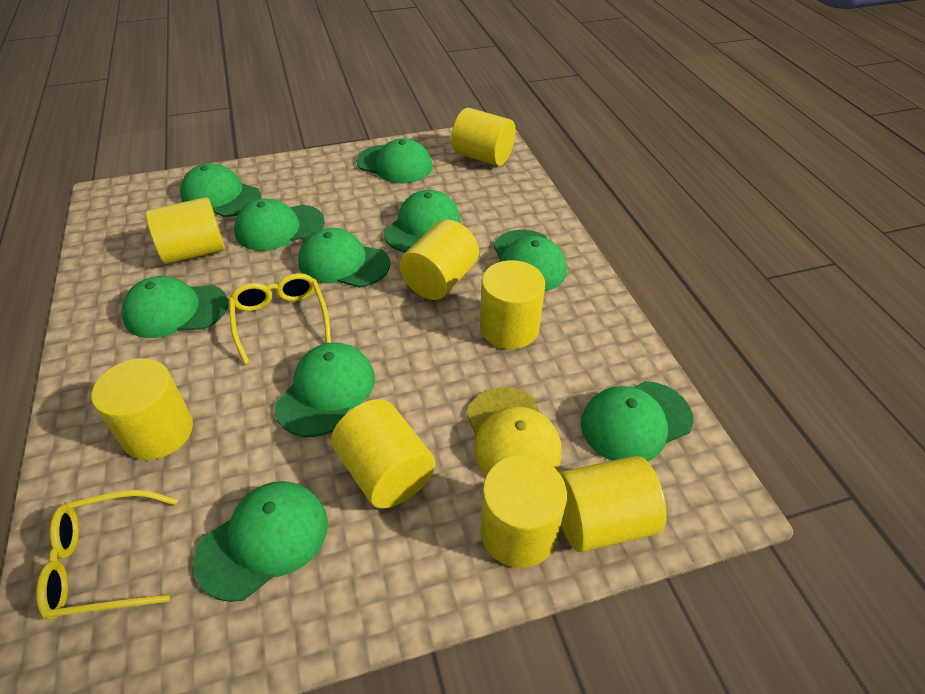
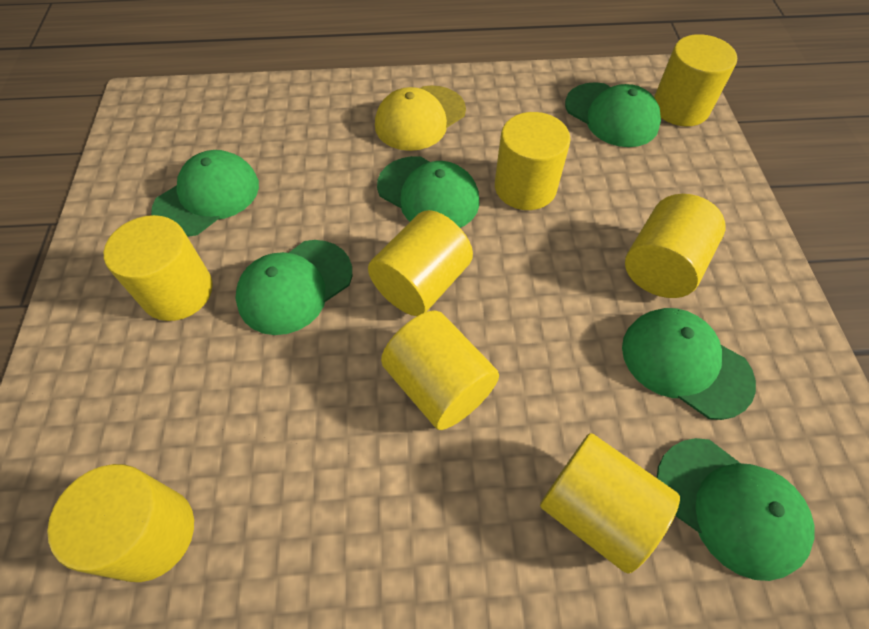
green cap: 10 -> 6
yellow glasses: 2 -> 0

